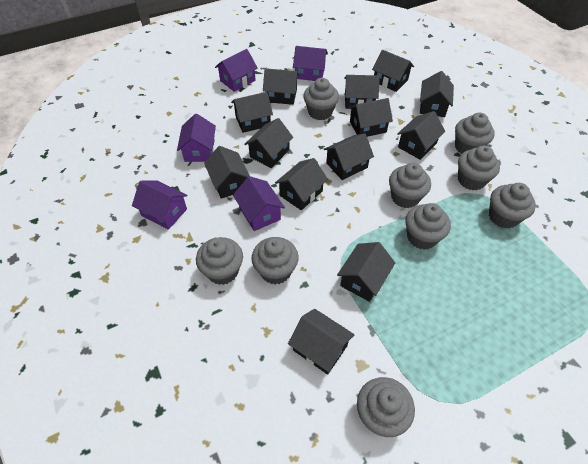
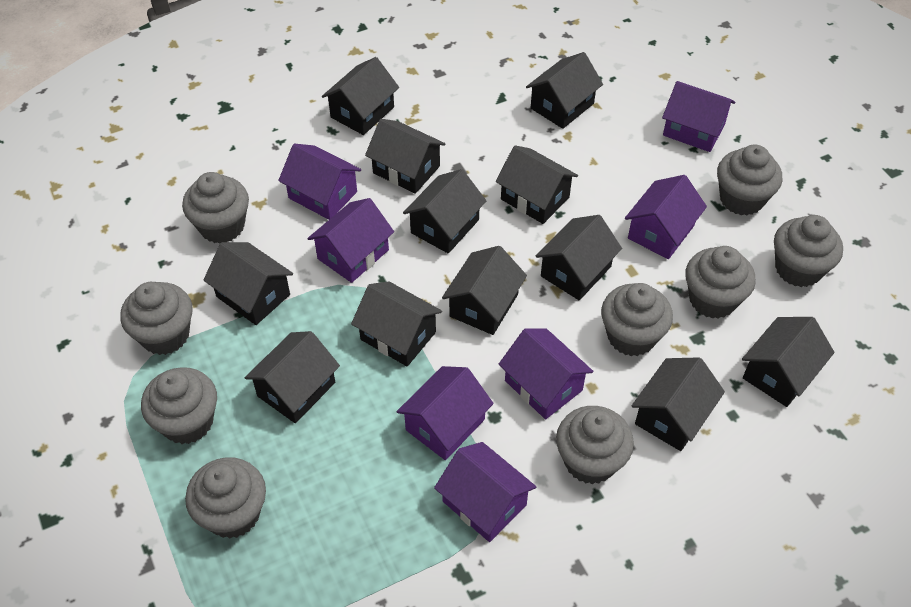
black house: 13 -> 12
purple house: 5 -> 7

